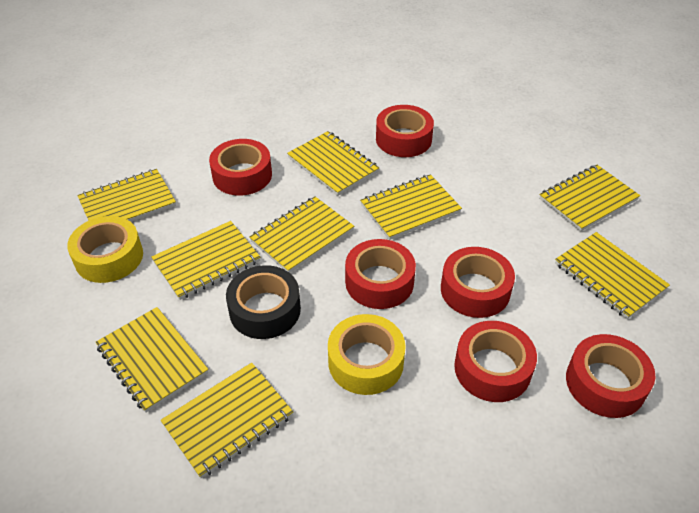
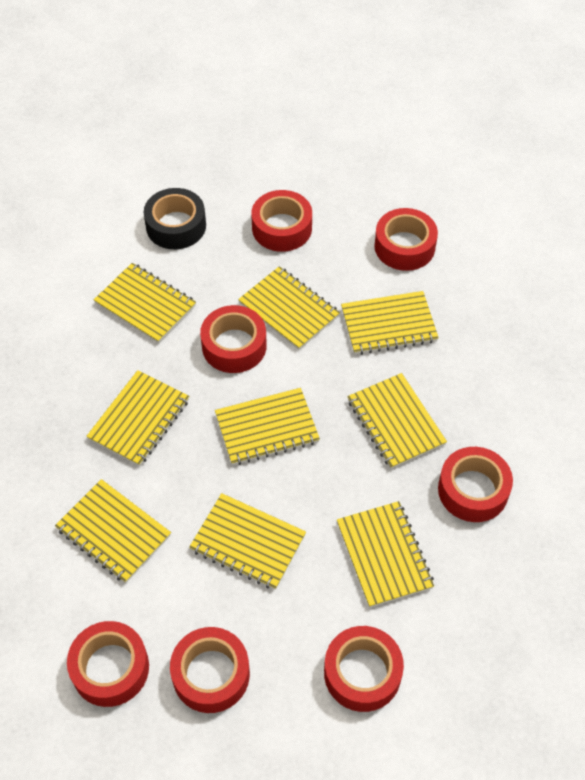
red tape: 6 -> 7
yellow tape: 2 -> 0

